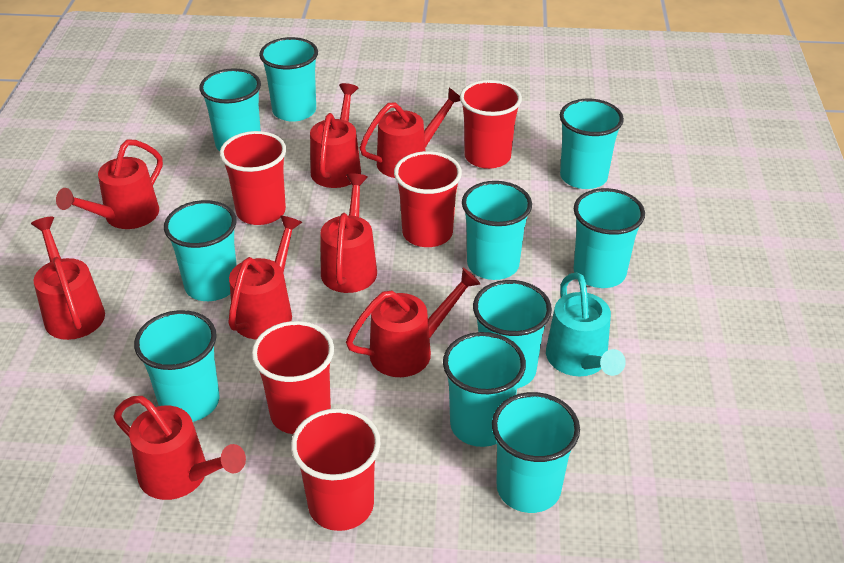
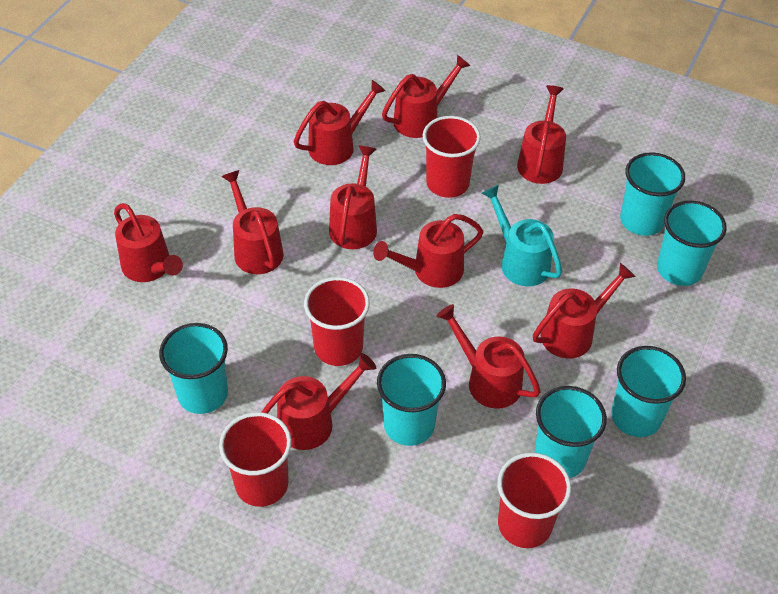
red cup: 5 -> 4
red watering can: 8 -> 10
turquoise cup: 10 -> 6

